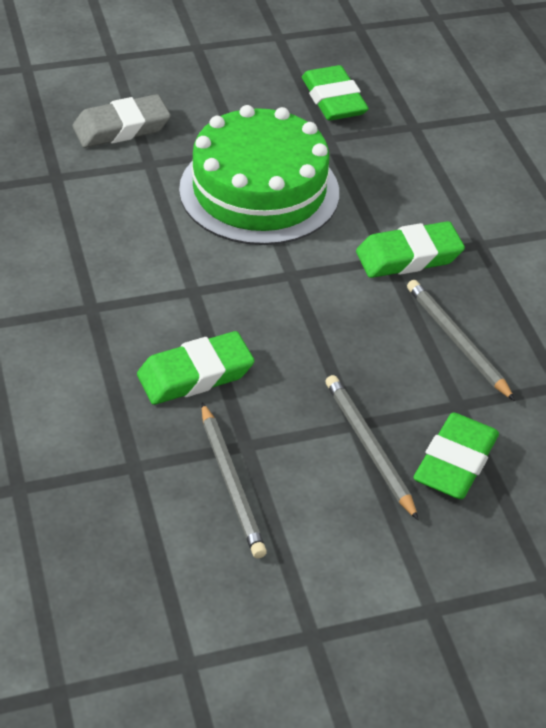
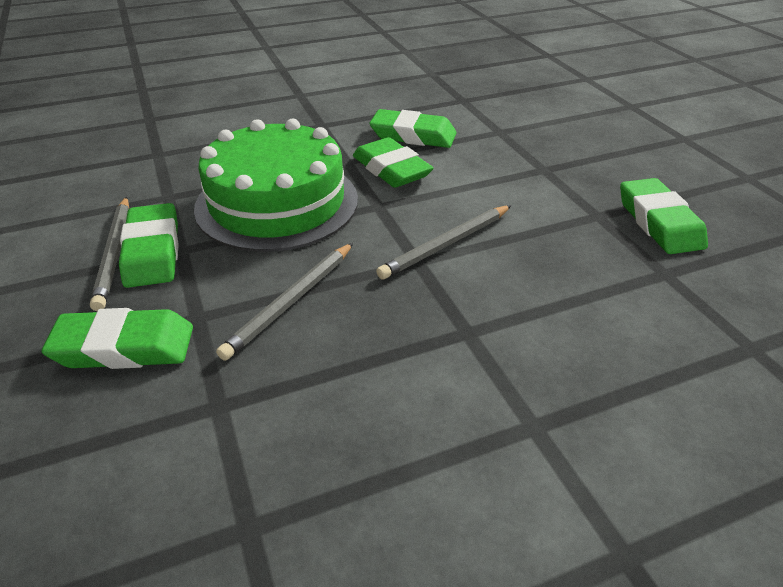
green eraser: 4 -> 5
grey eraser: 1 -> 0

